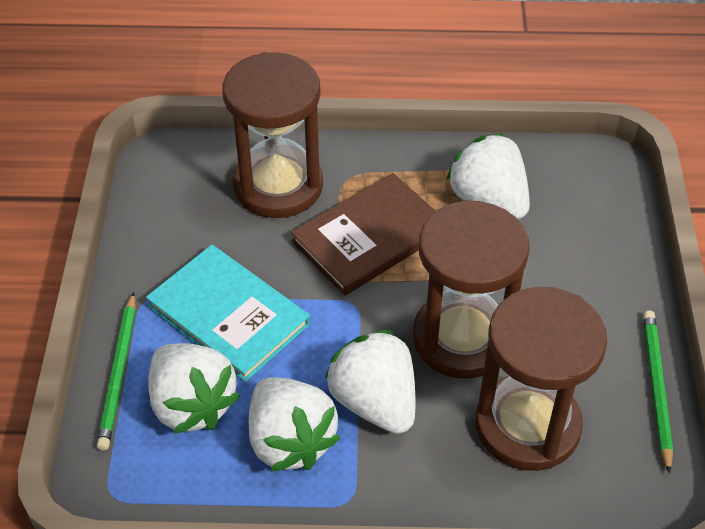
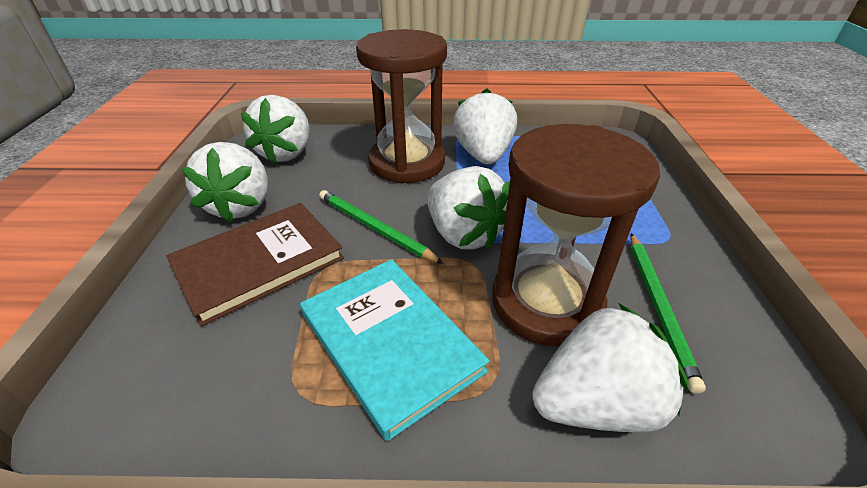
brown hourglass: 3 -> 2
white strawberry: 4 -> 5

